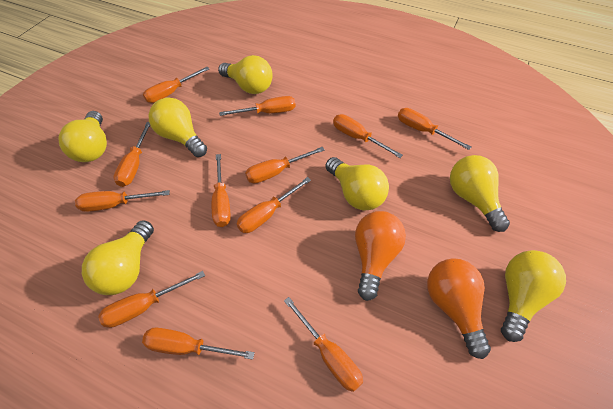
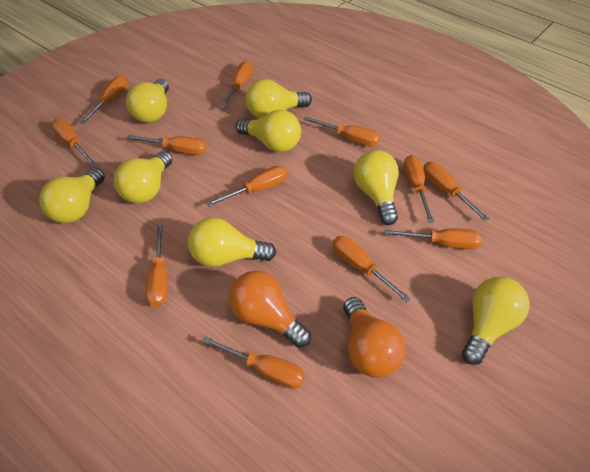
yellow light bulb: 7 -> 8

